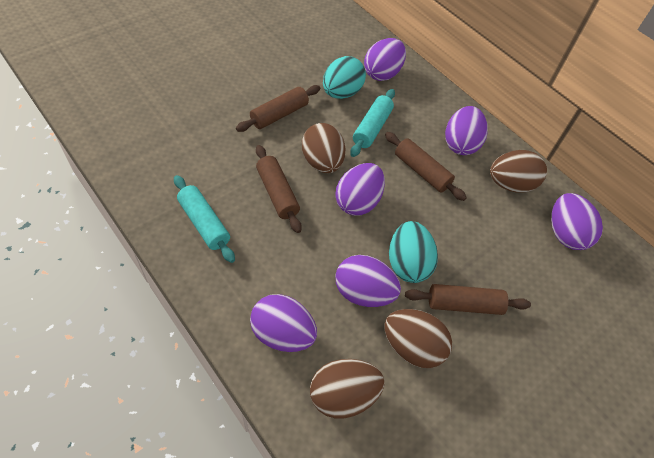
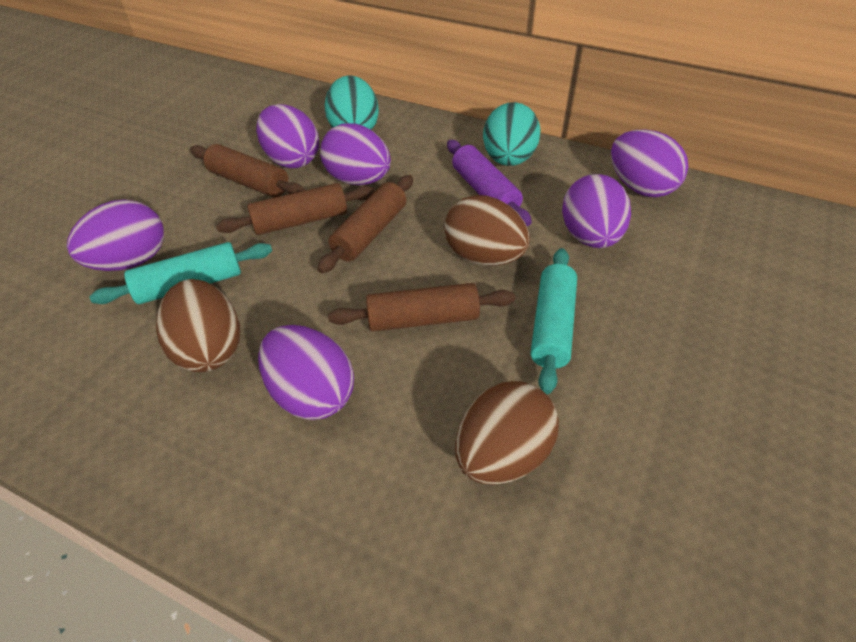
brown egg: 4 -> 3
purple rolling pin: 0 -> 1

